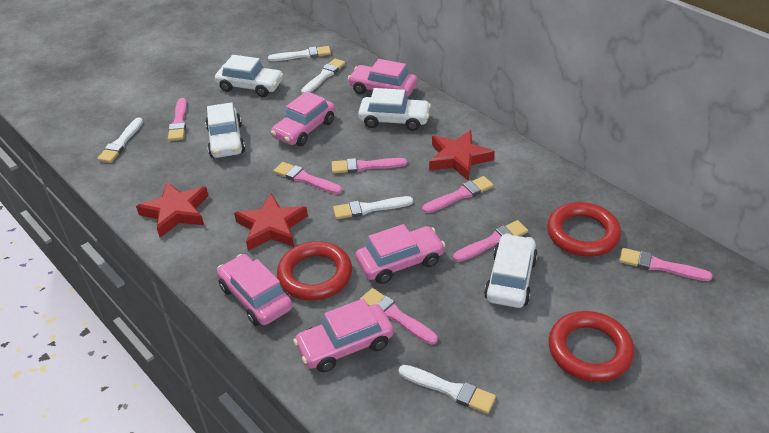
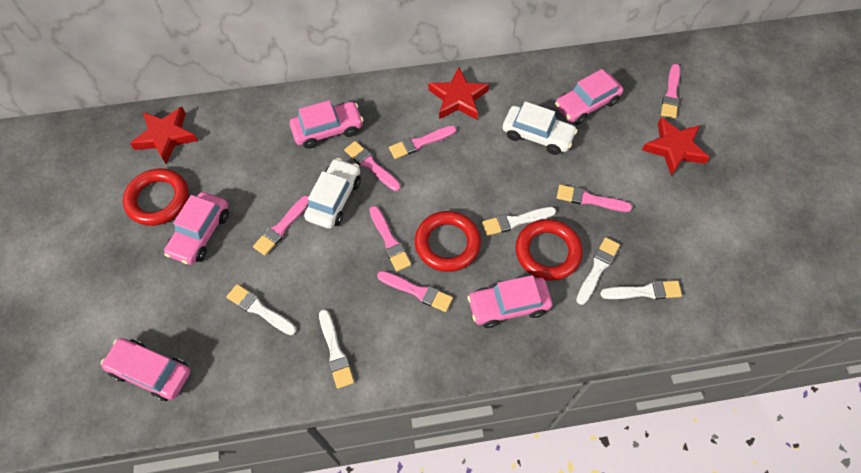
white car: 4 -> 2

